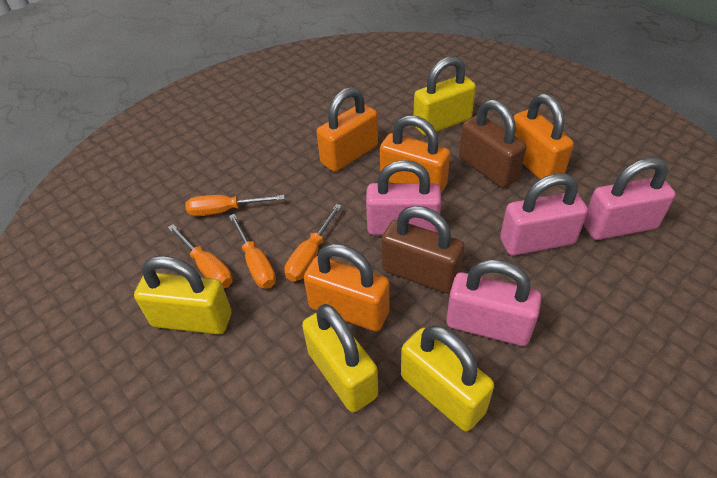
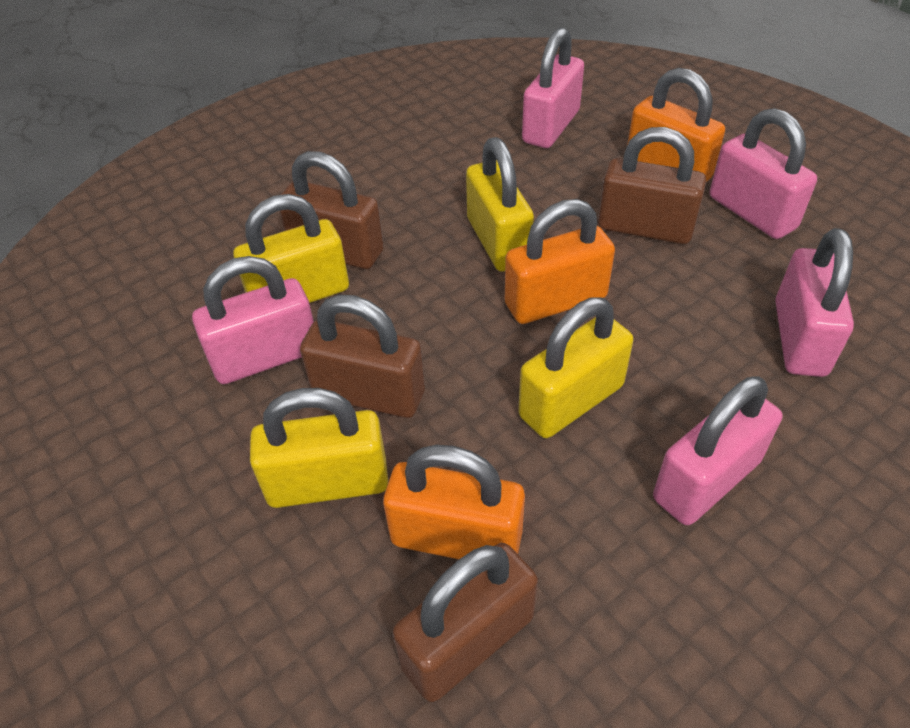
brown padlock: 2 -> 4
orange padlock: 4 -> 3
orange screwdriver: 4 -> 0
pink padlock: 4 -> 5

